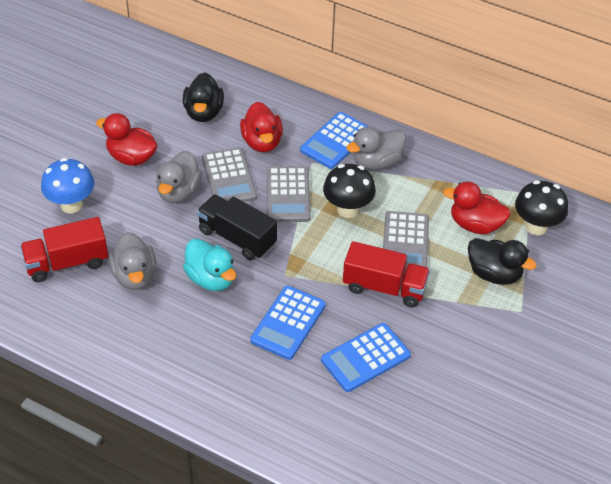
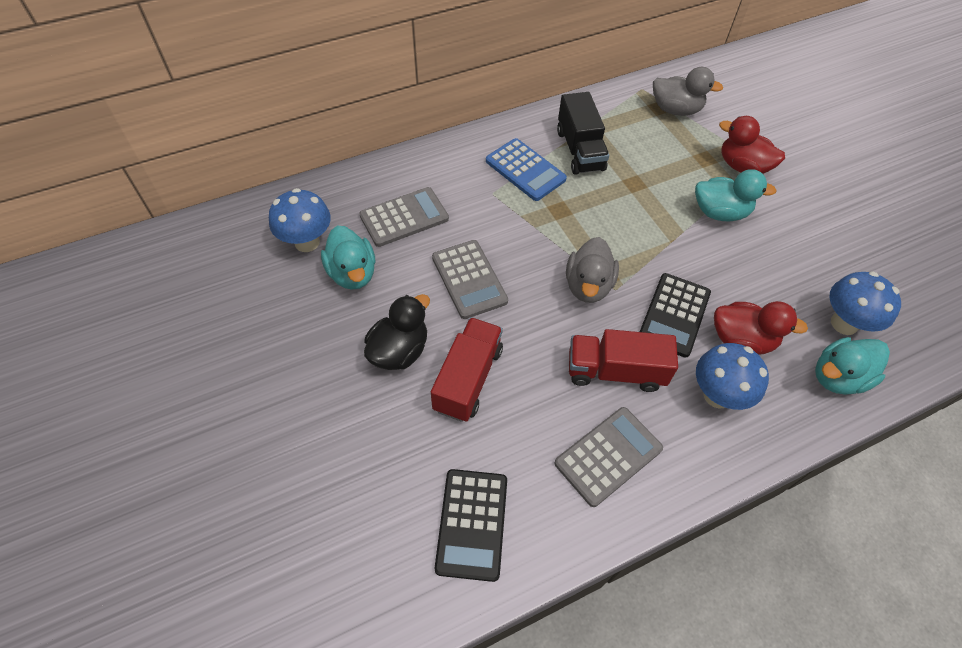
black calculator: 0 -> 2
black duck: 2 -> 1
black mushroom: 2 -> 0
blue calculator: 3 -> 1
blue mushroom: 1 -> 3
grey duck: 3 -> 2
red duck: 3 -> 2
turquoise duck: 1 -> 3

